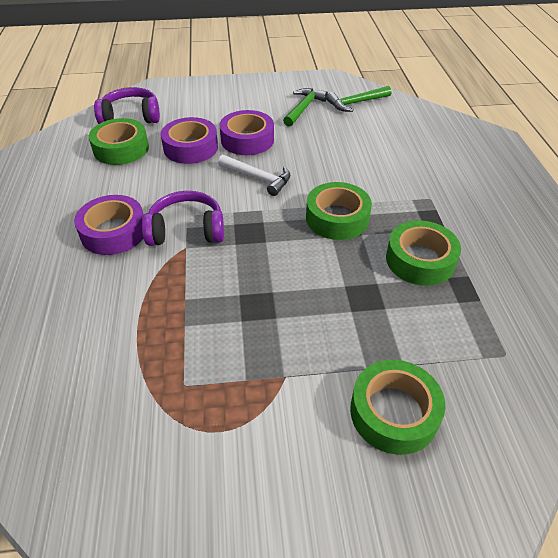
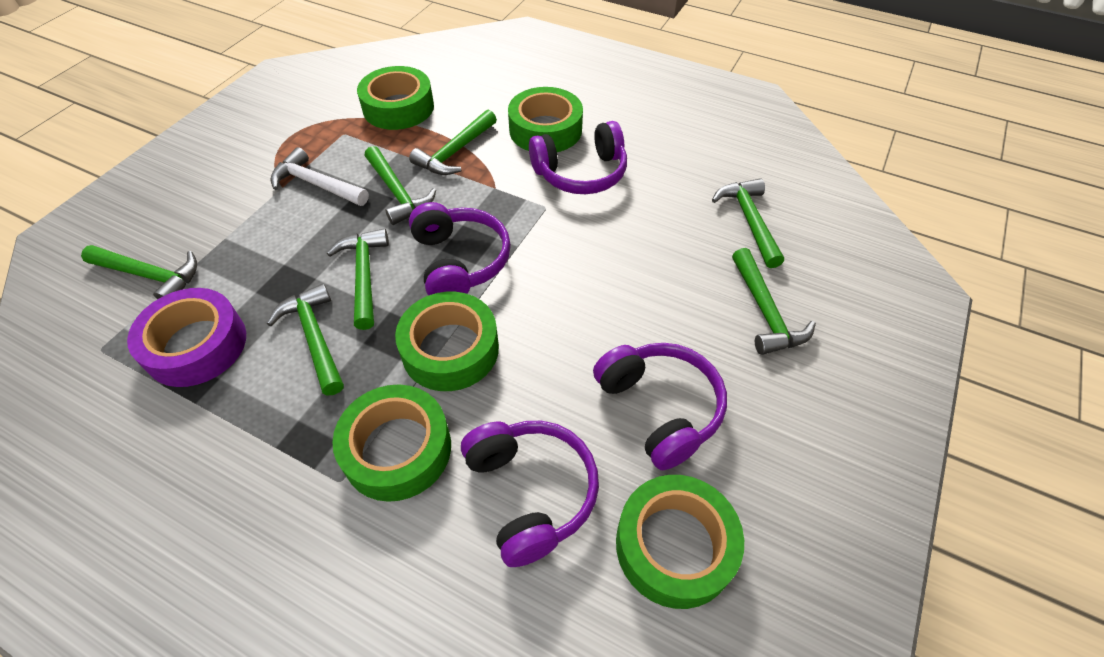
green hammer: 2 -> 7
green tape: 4 -> 5
purple headphones: 2 -> 4
purple tape: 3 -> 1

